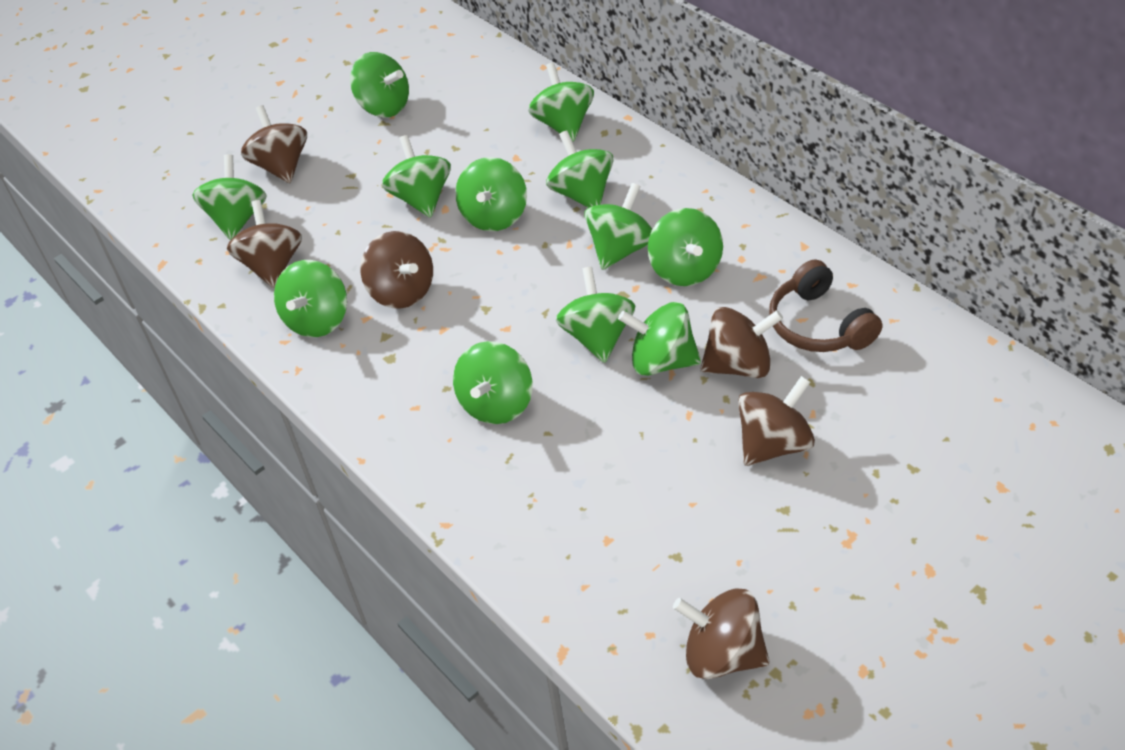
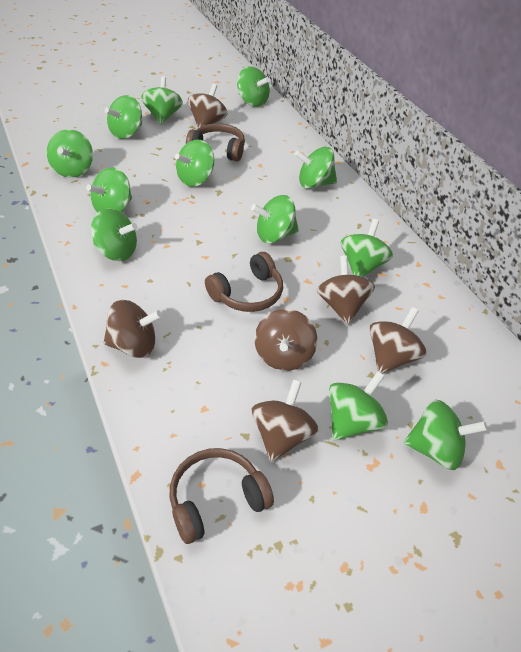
brown headphones: 1 -> 3

